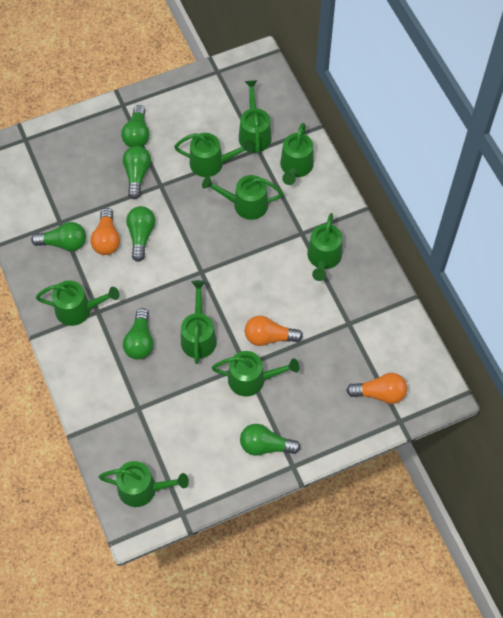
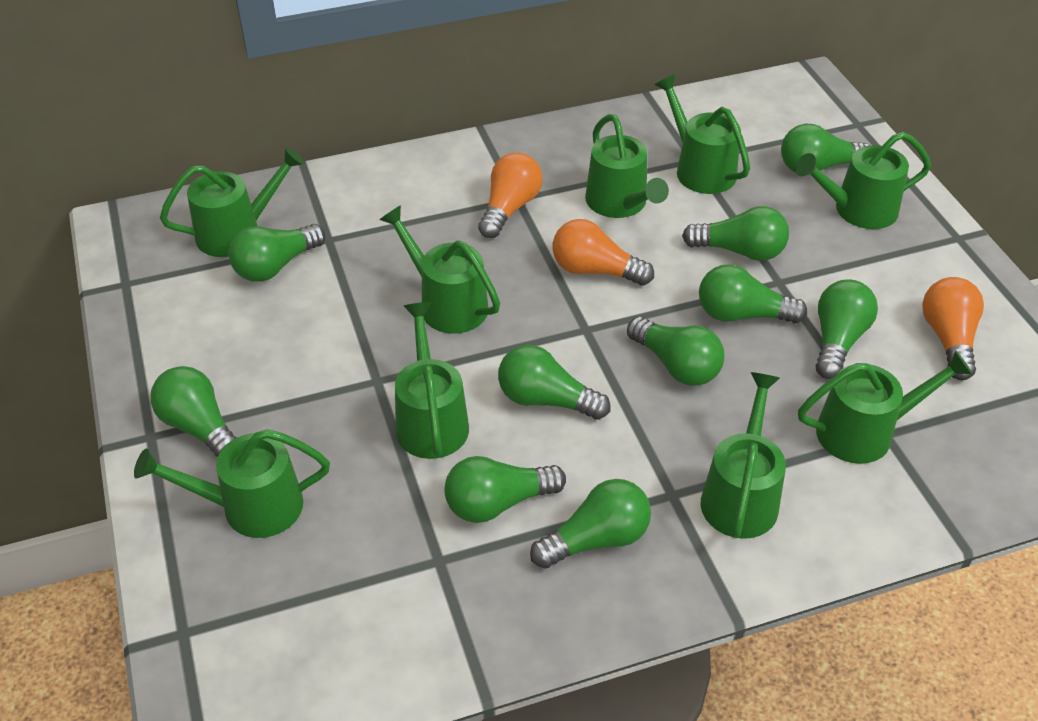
green light bulb: 6 -> 10

